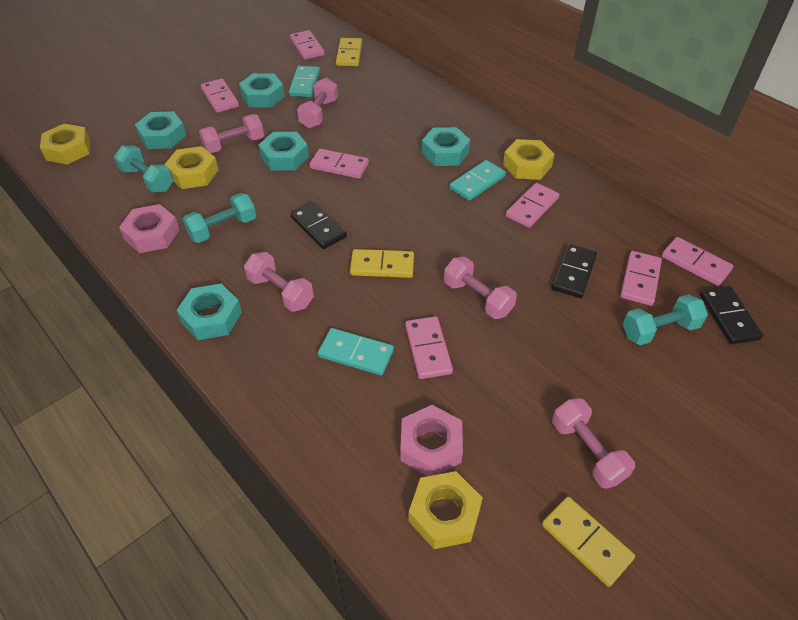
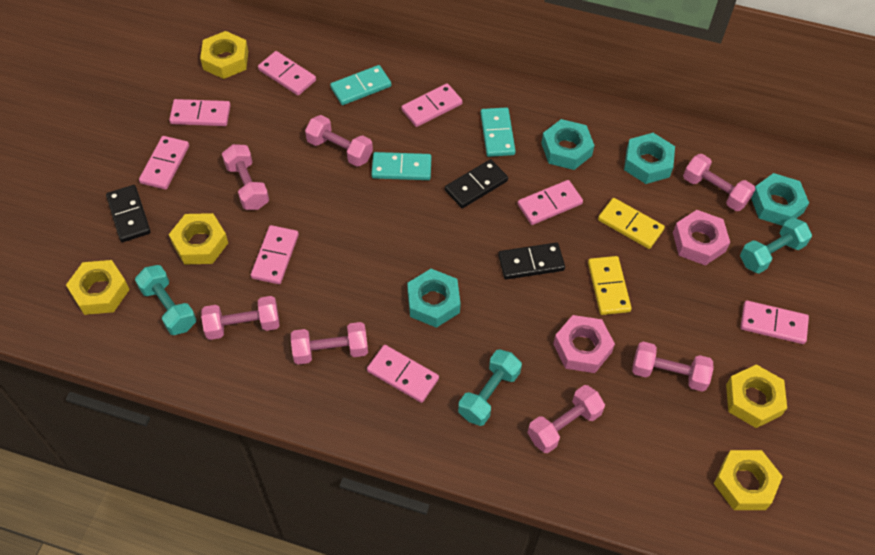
pink domino: 7 -> 8
pink dumbbell: 5 -> 7
turquoise nut: 5 -> 4
yellow domino: 3 -> 2
yellow nut: 4 -> 5

